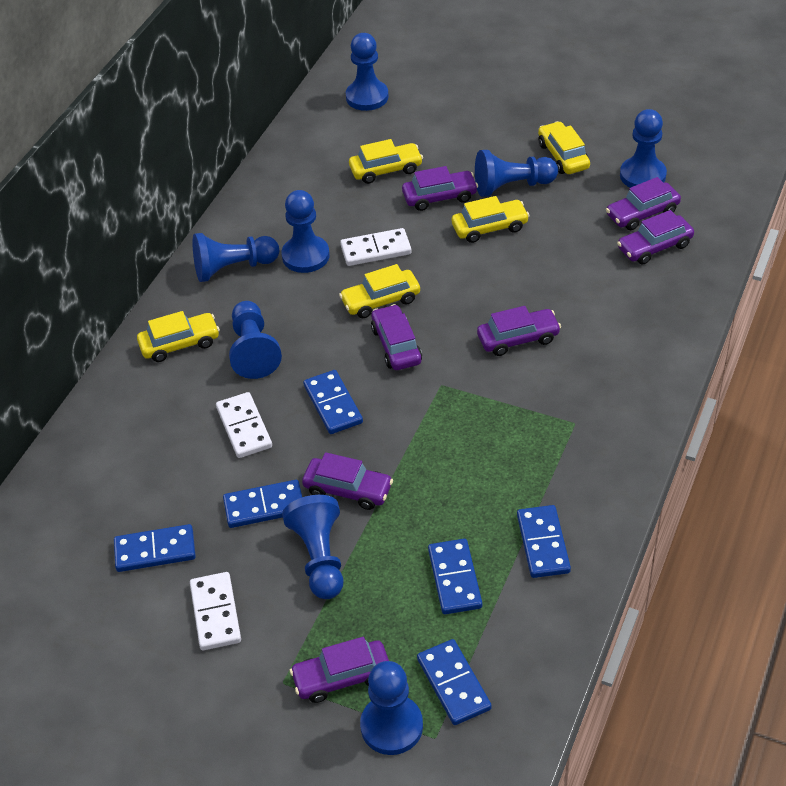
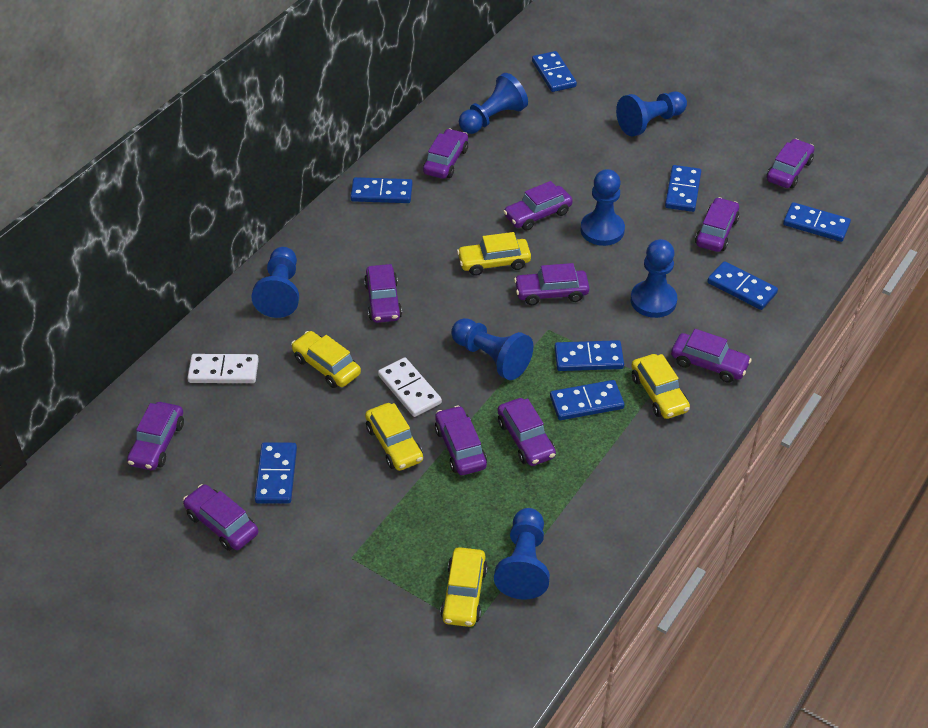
blue domino: 6 -> 8
blue pawn: 8 -> 7
purple car: 7 -> 11
white domino: 3 -> 2

